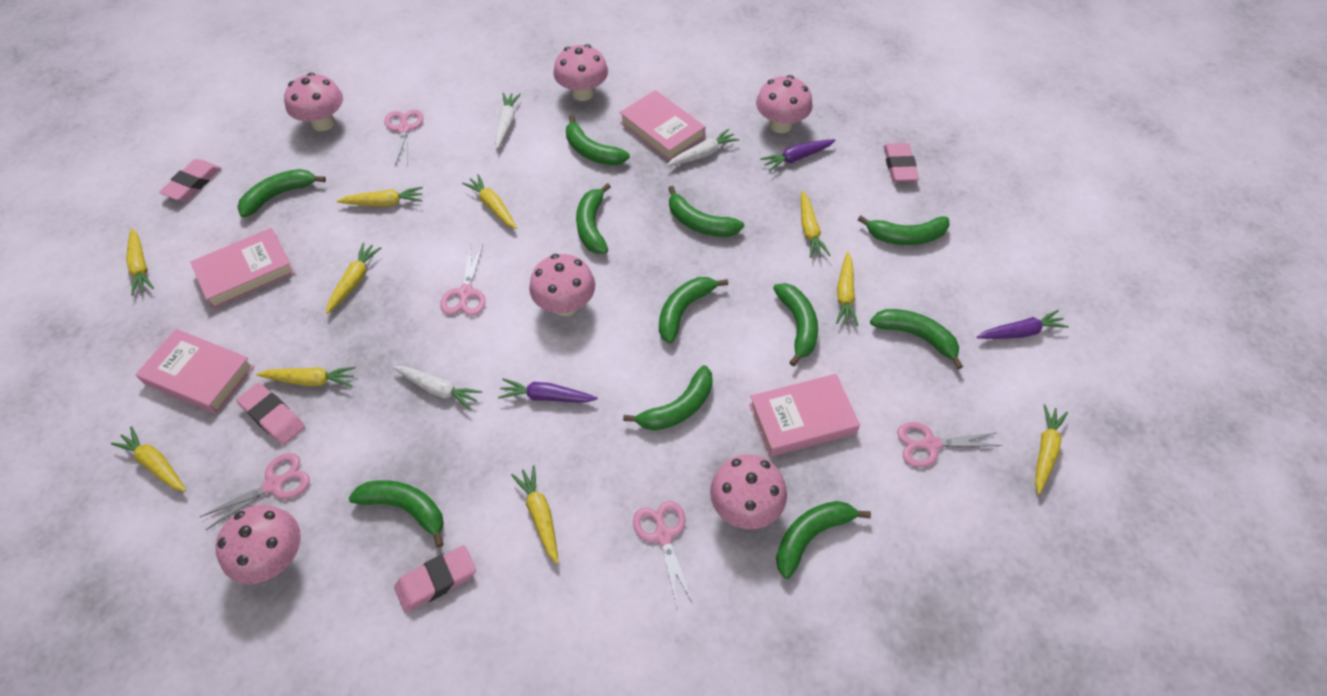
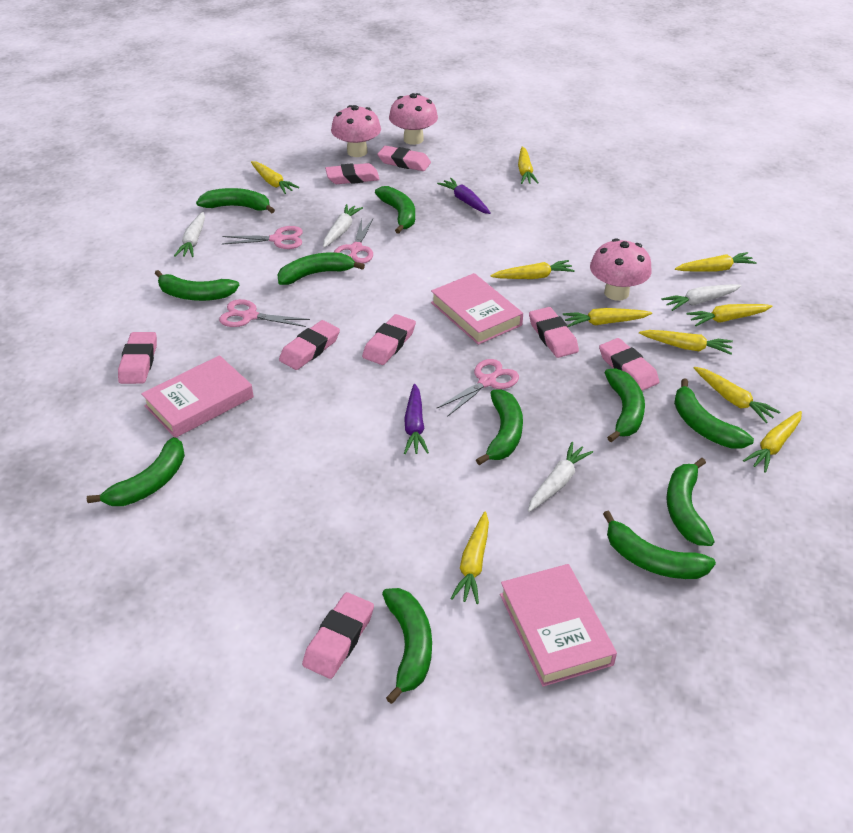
pink book: 4 -> 3
pink eraser: 4 -> 8
pink mushroom: 6 -> 3
pink scissors: 5 -> 4
purple carrot: 3 -> 2
white carrot: 3 -> 4

